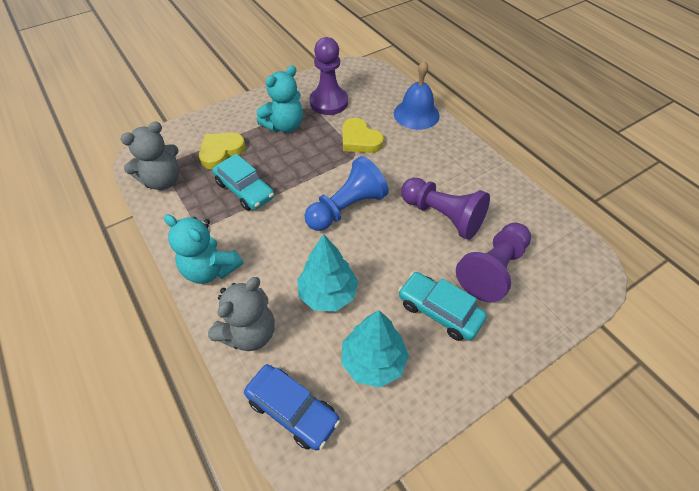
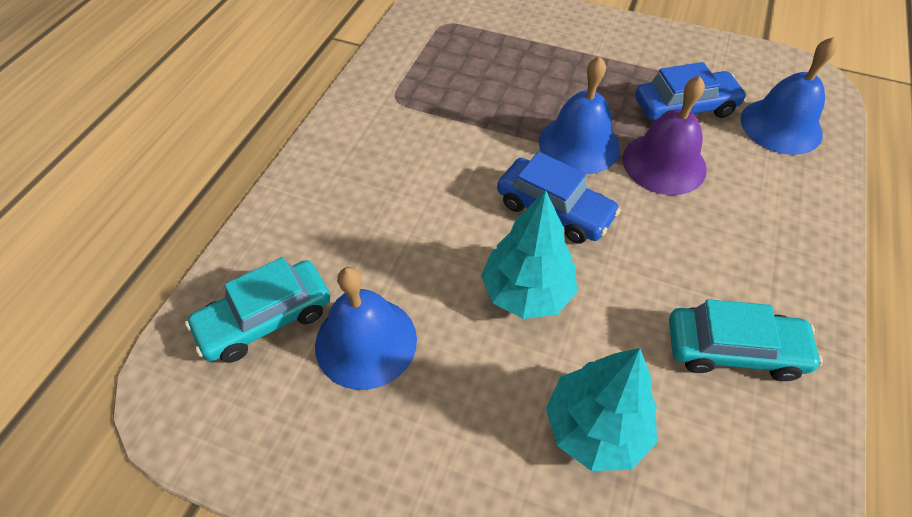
blue bell: 1 -> 3
blue car: 1 -> 2
blue pawn: 1 -> 0
grey teddy bear: 2 -> 0
purple bell: 0 -> 1
purple pawn: 3 -> 0
turquoise teddy bear: 2 -> 0
yellow heart: 2 -> 0

